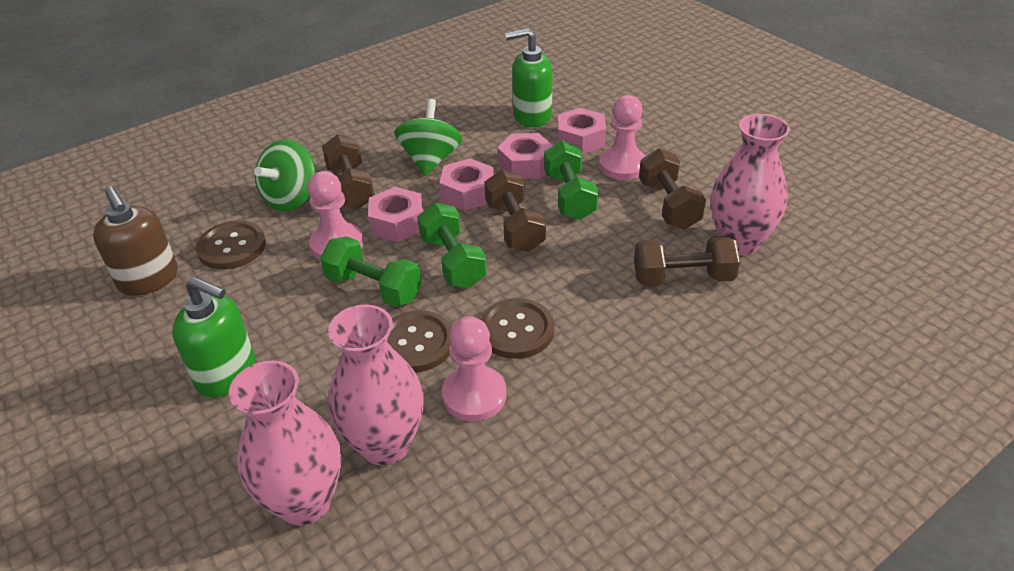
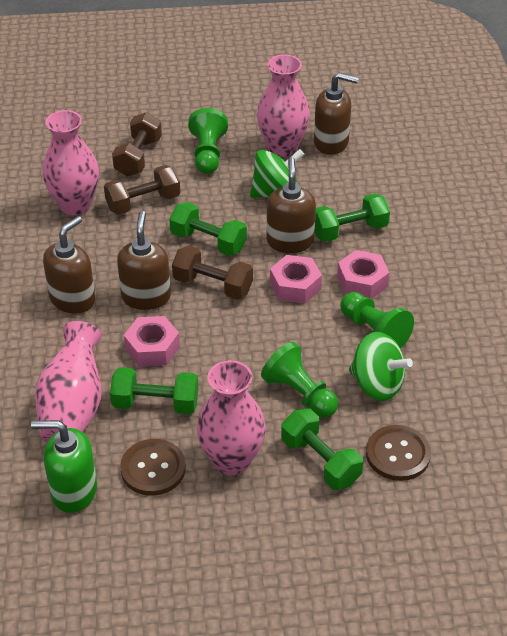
brown button: 3 -> 2
brown dumbbell: 4 -> 3
brown soap dispenser: 1 -> 4
green dumbbell: 3 -> 4
green pawn: 0 -> 3
green soap dispenser: 2 -> 1
pink nut: 4 -> 3
pink pawn: 3 -> 0
pink vase: 3 -> 4

